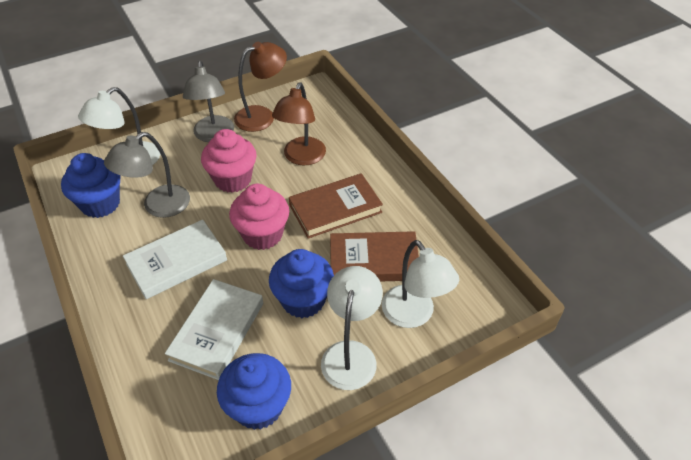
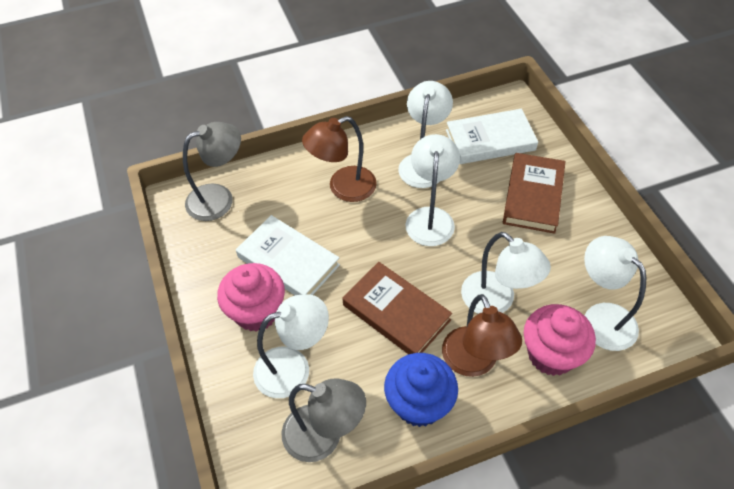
blue cupcake: 3 -> 1
white lamp: 3 -> 5

